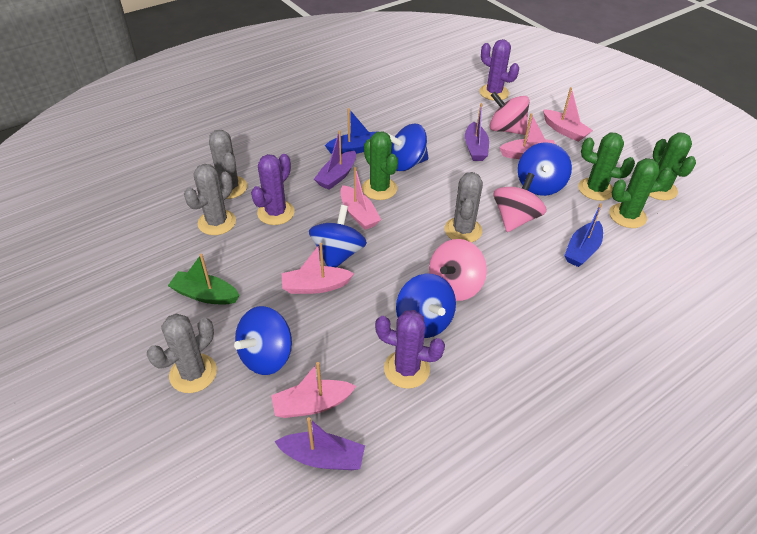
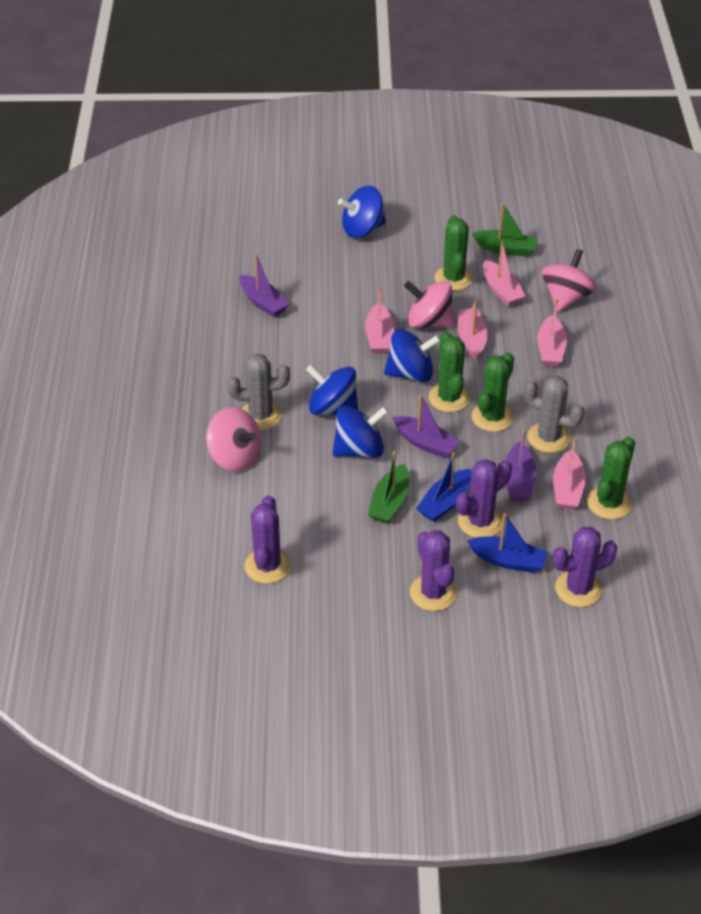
blue spinning top: 5 -> 4
green boat: 1 -> 2
grey cactus: 4 -> 2
purple cactus: 3 -> 4

